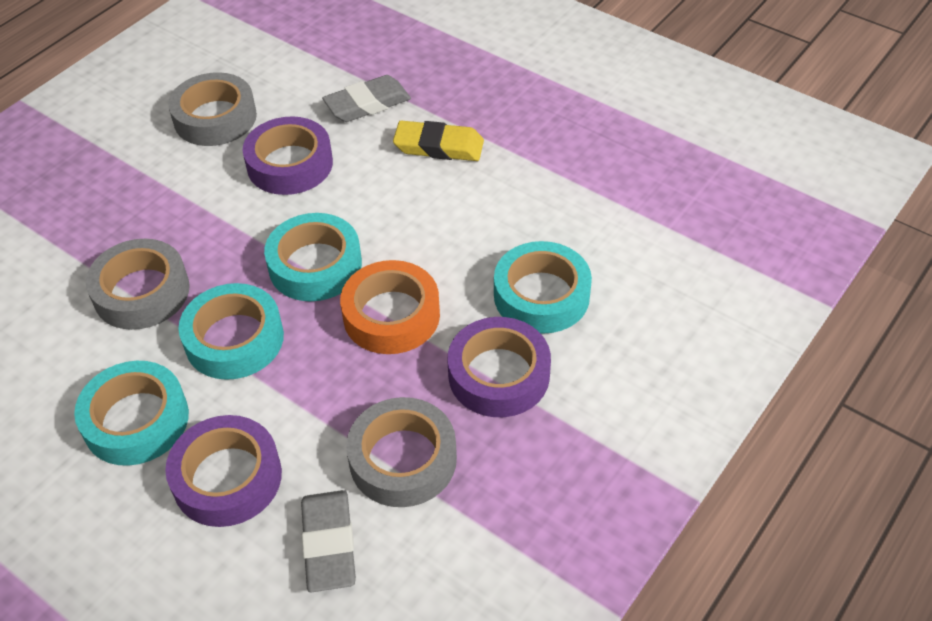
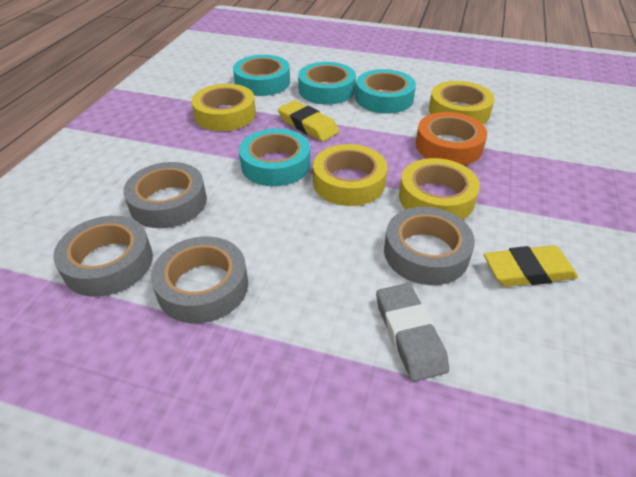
grey eraser: 2 -> 1
grey tape: 3 -> 4
purple tape: 3 -> 0
yellow eraser: 1 -> 2
yellow tape: 0 -> 4

